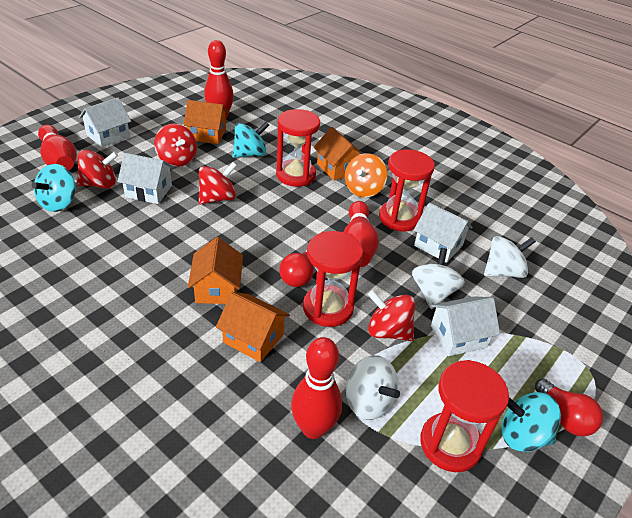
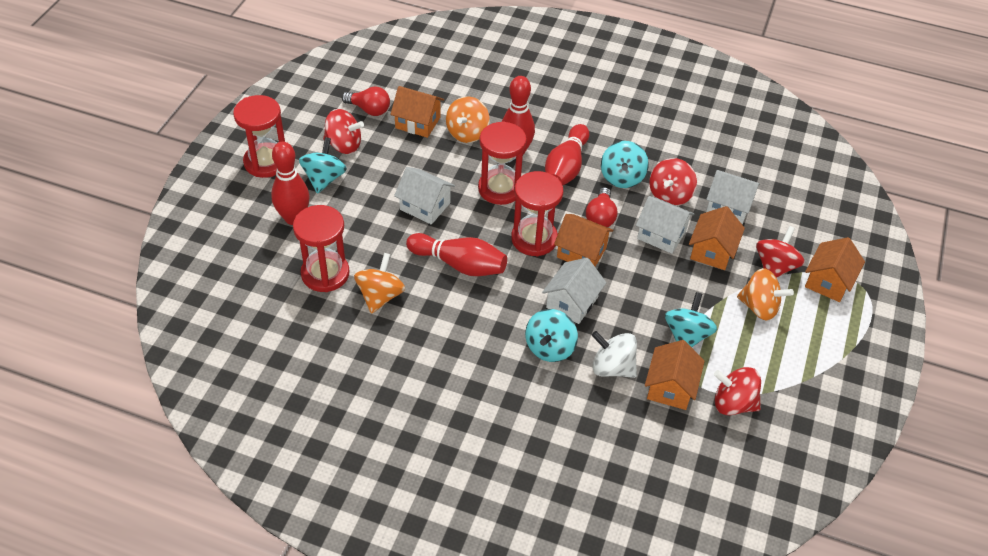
orange house: 4 -> 5
orange spinning top: 1 -> 3
turquoise spinning top: 3 -> 4
white spinning top: 3 -> 1

